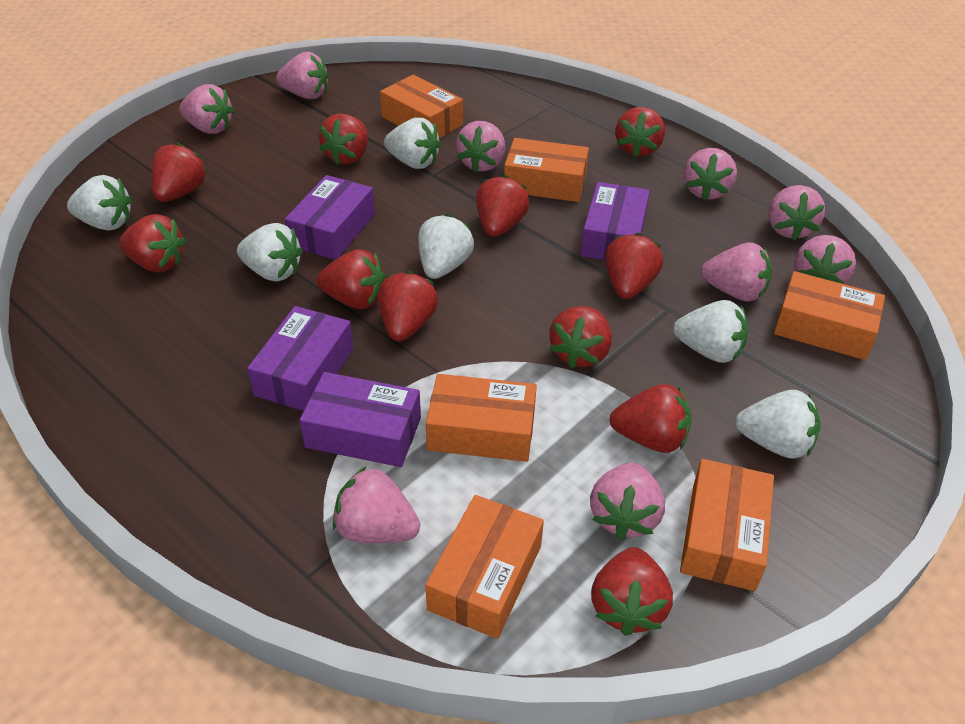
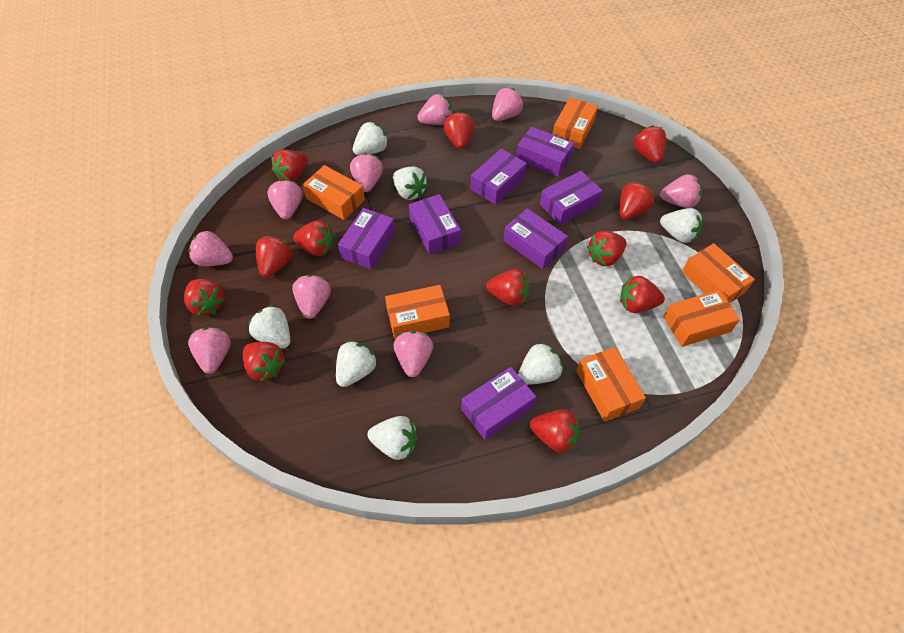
purple box: 4 -> 7
red strawberry: 11 -> 12
white strawberry: 6 -> 7

